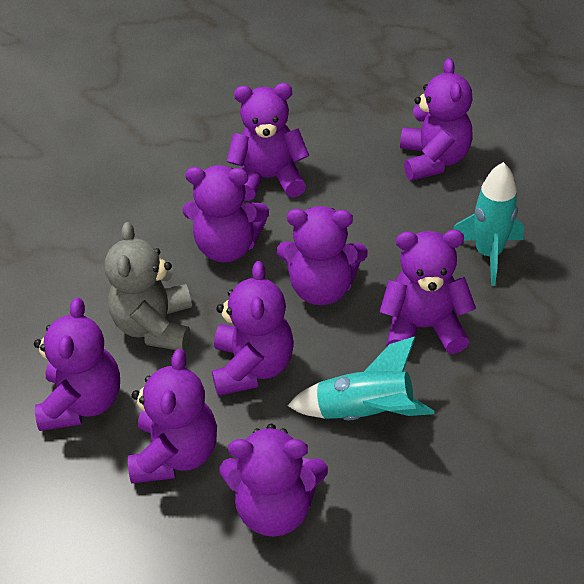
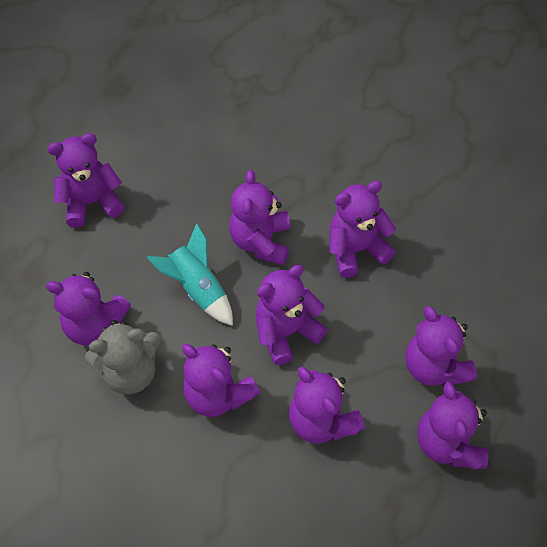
turquoise rocket: 2 -> 1

